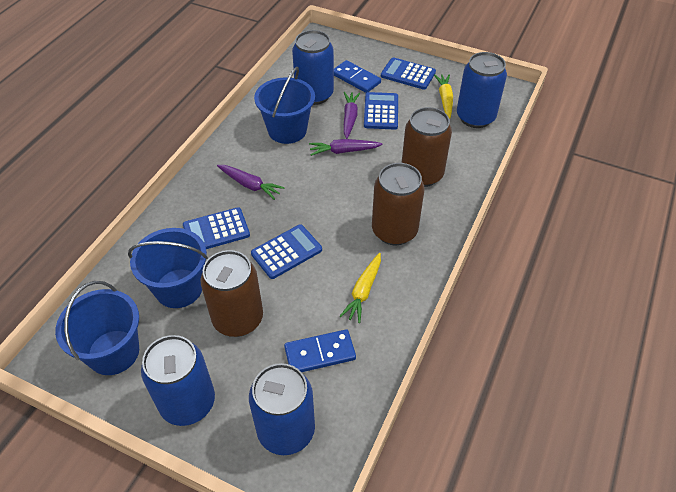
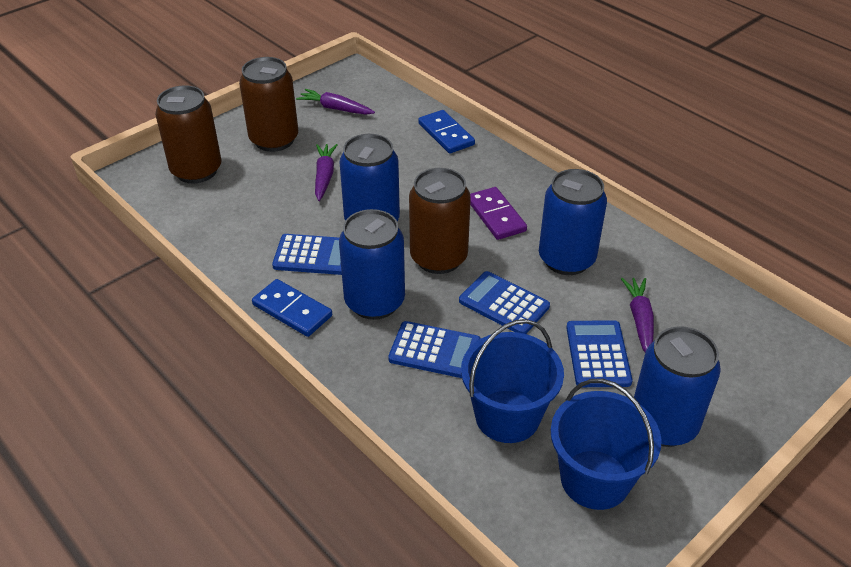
blue bucket: 3 -> 2
purple domino: 0 -> 1
yellow carrot: 2 -> 0

